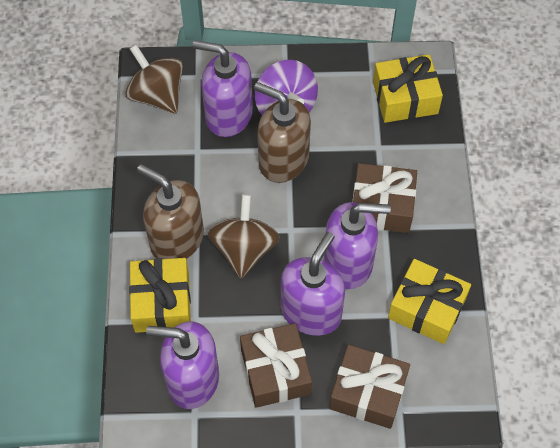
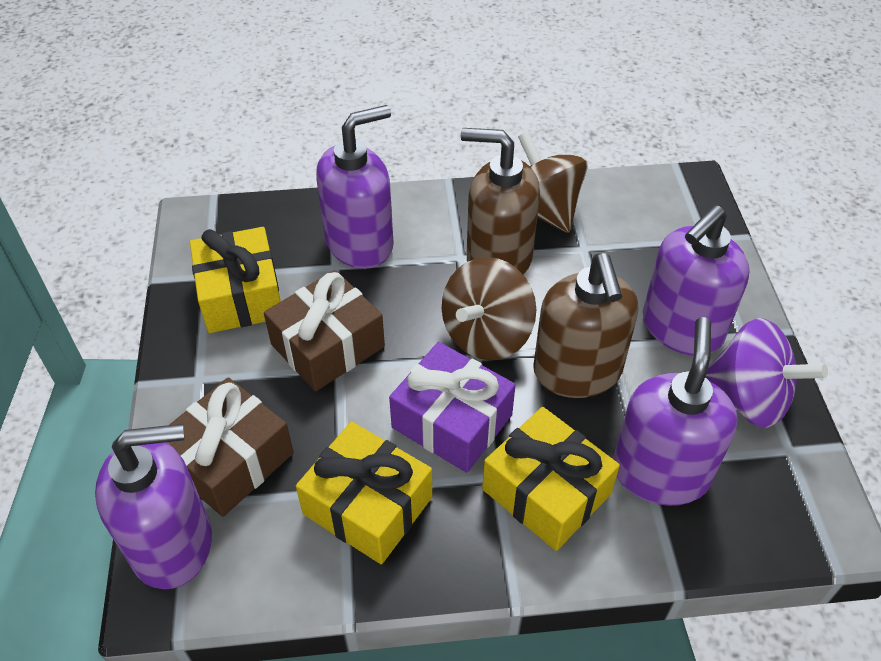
brown gift: 3 -> 2
purple gift: 0 -> 1

